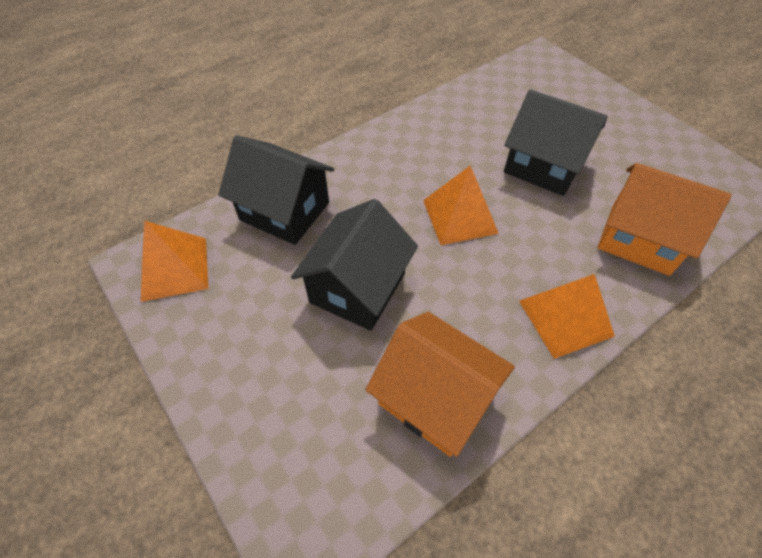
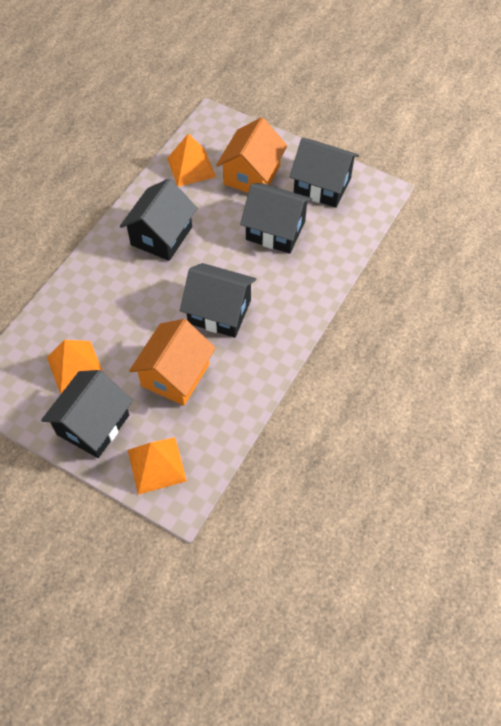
black house: 3 -> 5

